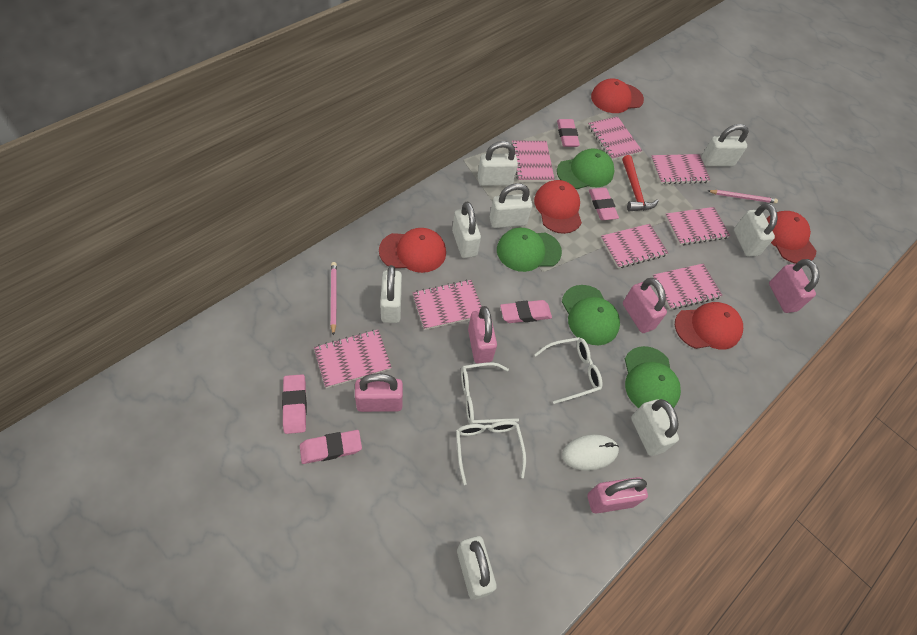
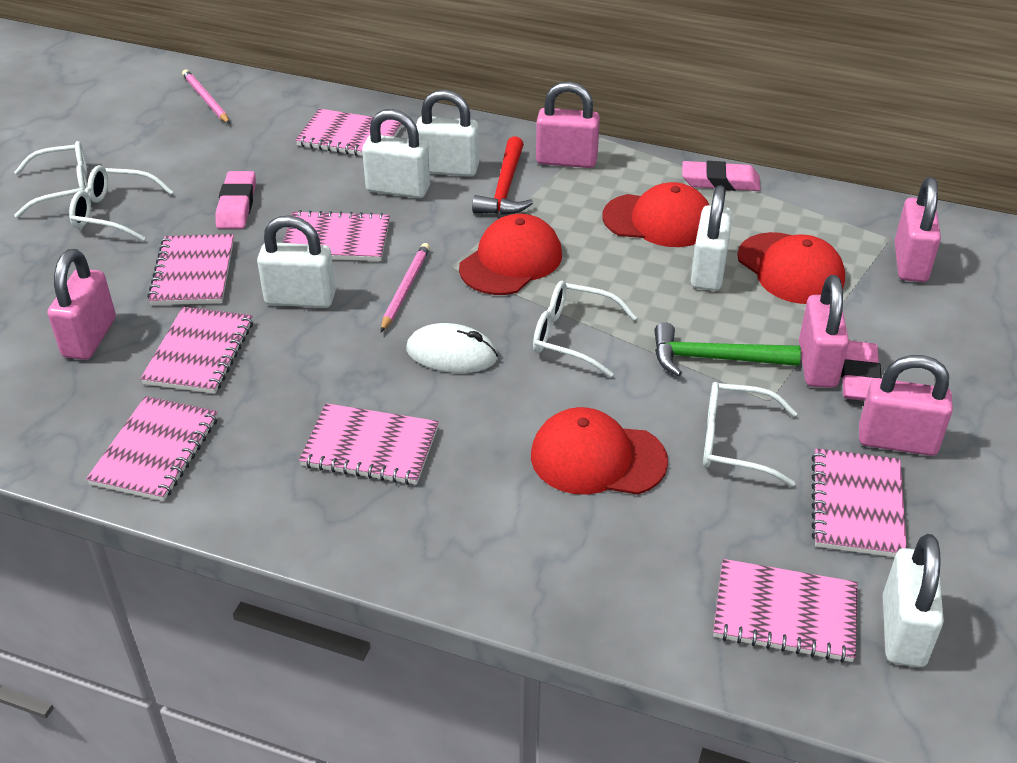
green cap: 4 -> 0
green hammer: 0 -> 1
pink eraser: 5 -> 3
red cap: 5 -> 4
white glasses: 3 -> 4
white padlock: 8 -> 5

